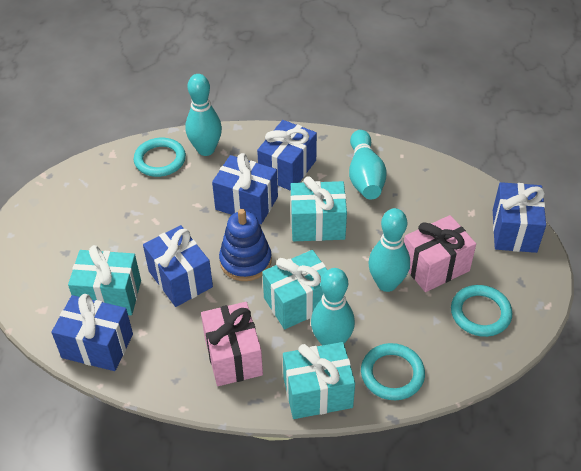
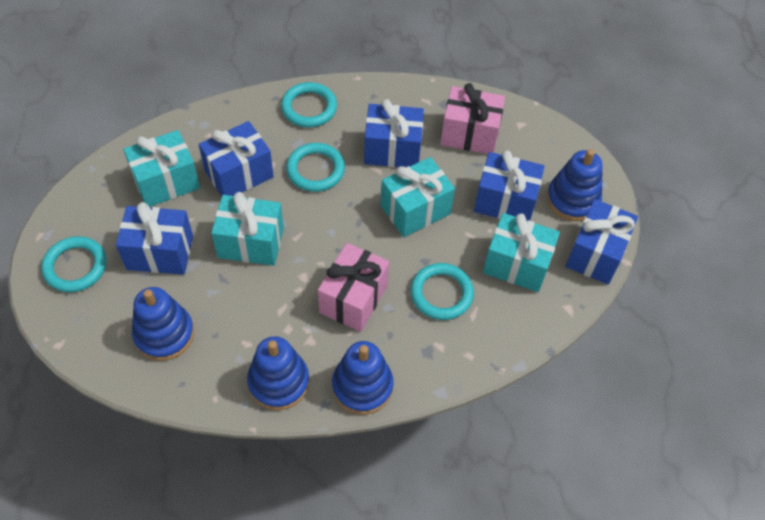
blue stacking toy: 1 -> 4
turquoise bowling pin: 4 -> 0
turquoise ring: 3 -> 4

